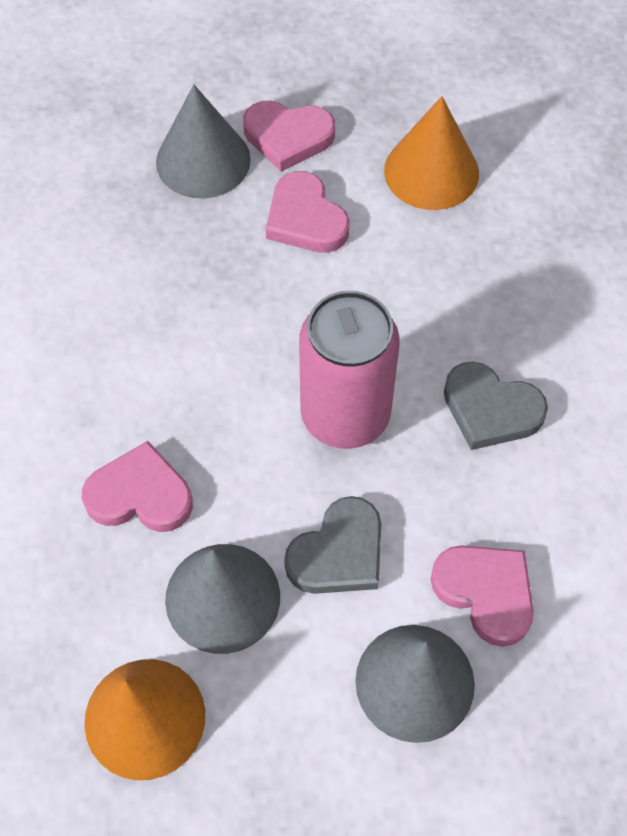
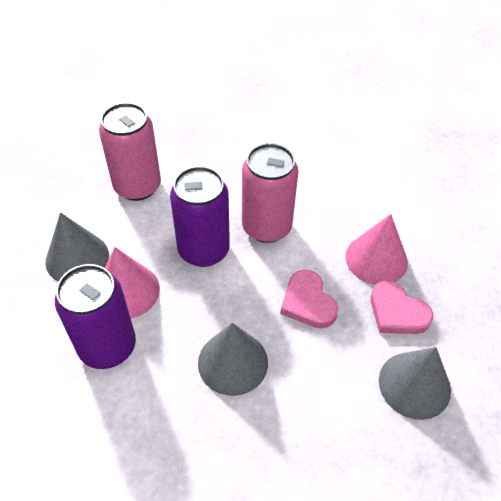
grey heart: 2 -> 0
orange cone: 2 -> 0
pink can: 1 -> 2
pink cone: 0 -> 2
pink heart: 4 -> 2
purple can: 0 -> 2

